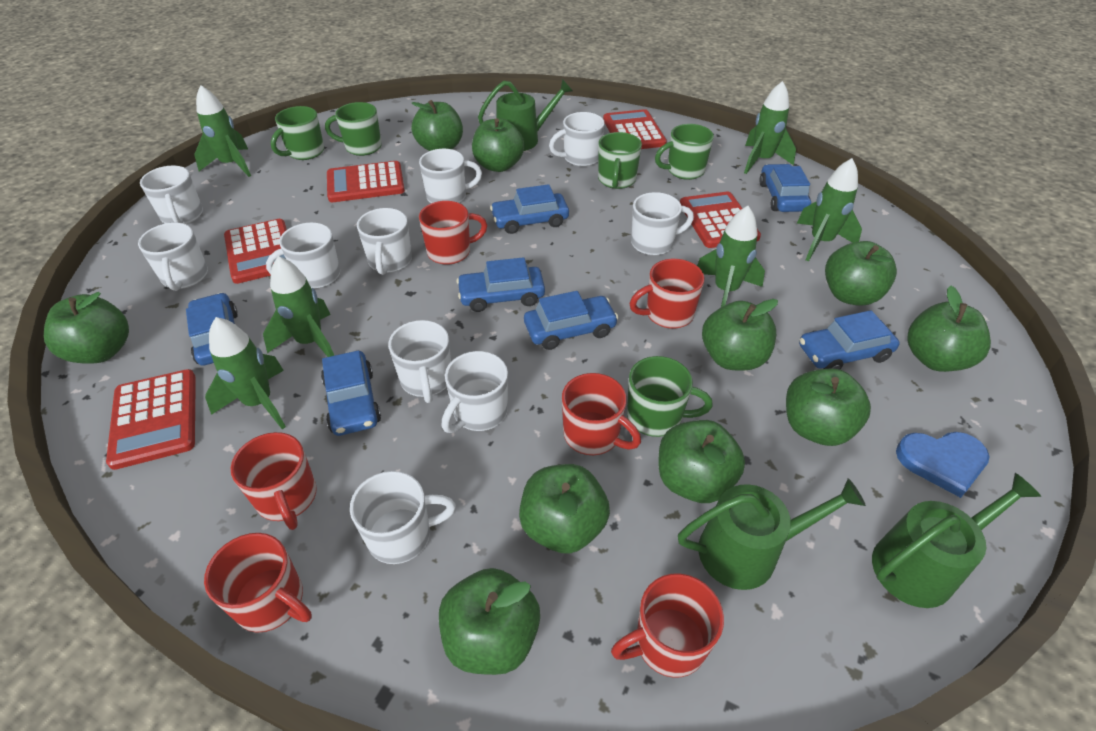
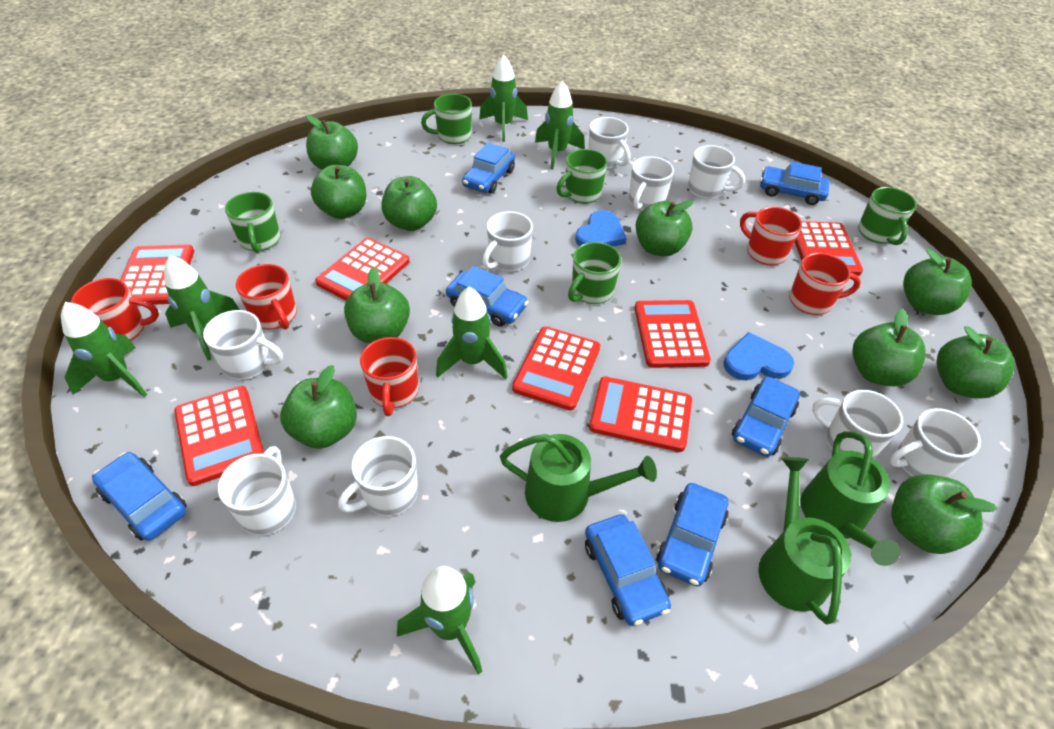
blue heart: 1 -> 2
red calculator: 5 -> 7
red mug: 6 -> 5
white mug: 10 -> 9

